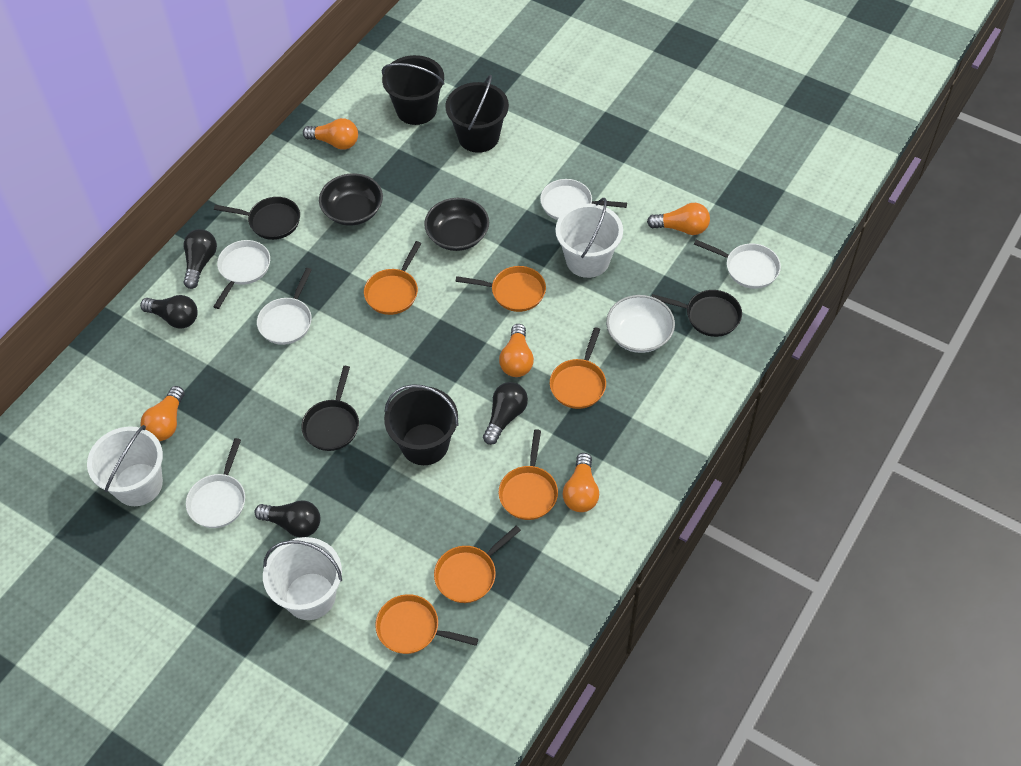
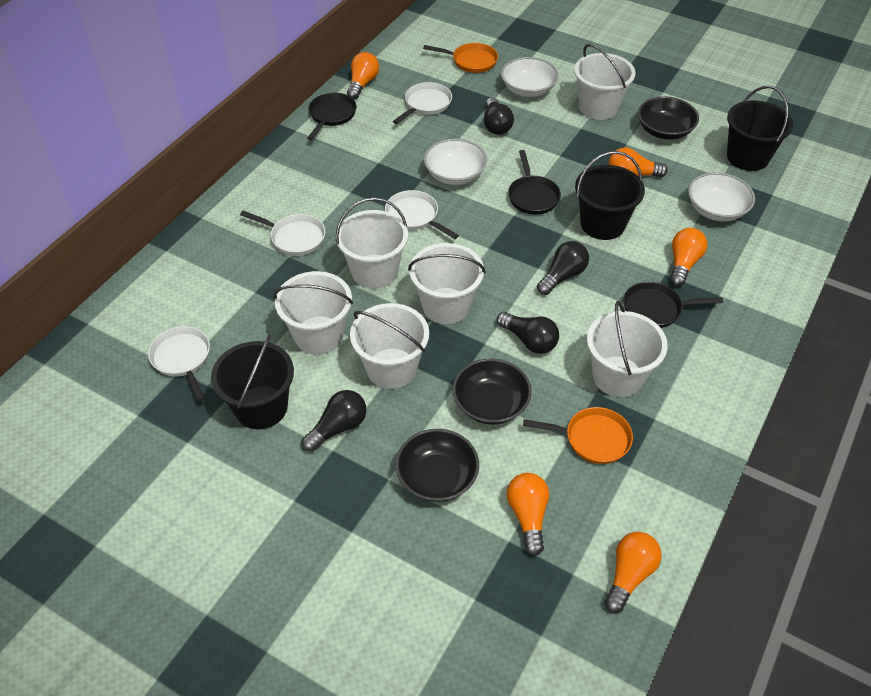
black bowl: 2 -> 3
orange pan: 6 -> 2
white bowl: 1 -> 3
white bucket: 3 -> 6
white pan: 5 -> 4

